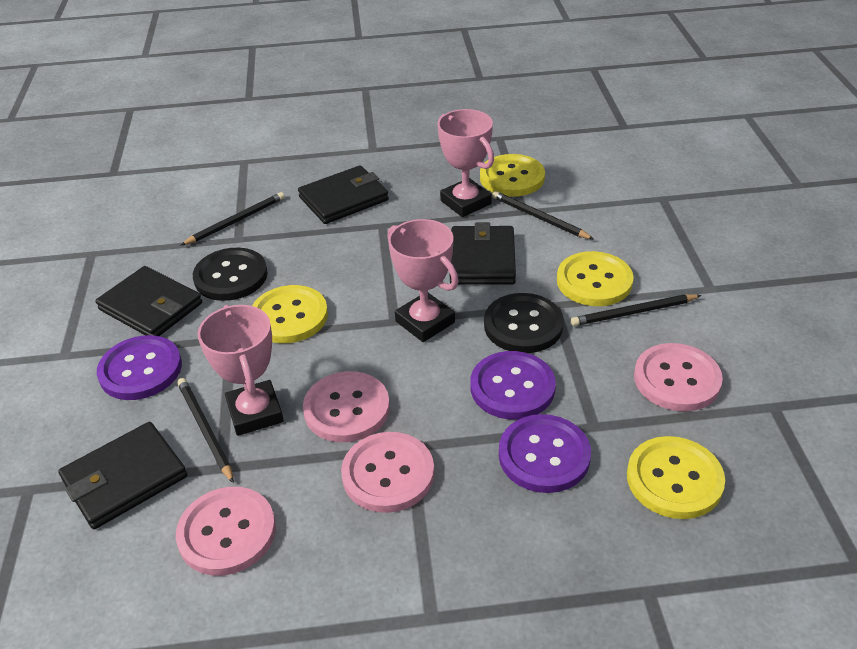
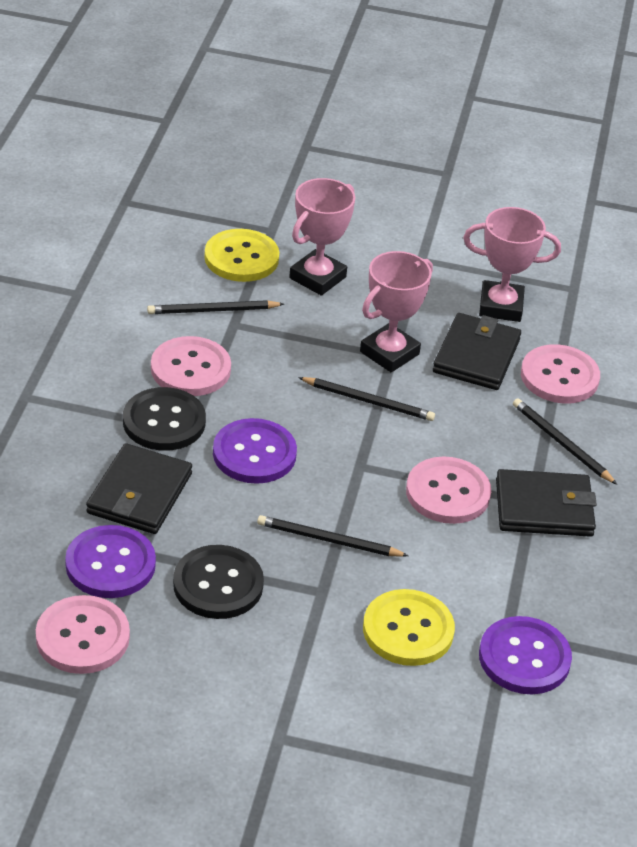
black wallet: 4 -> 3
yellow button: 4 -> 2

